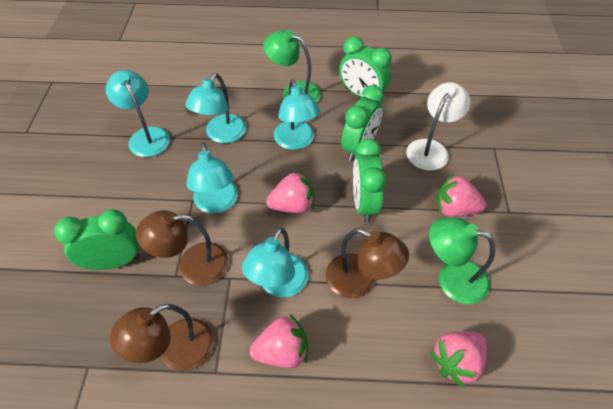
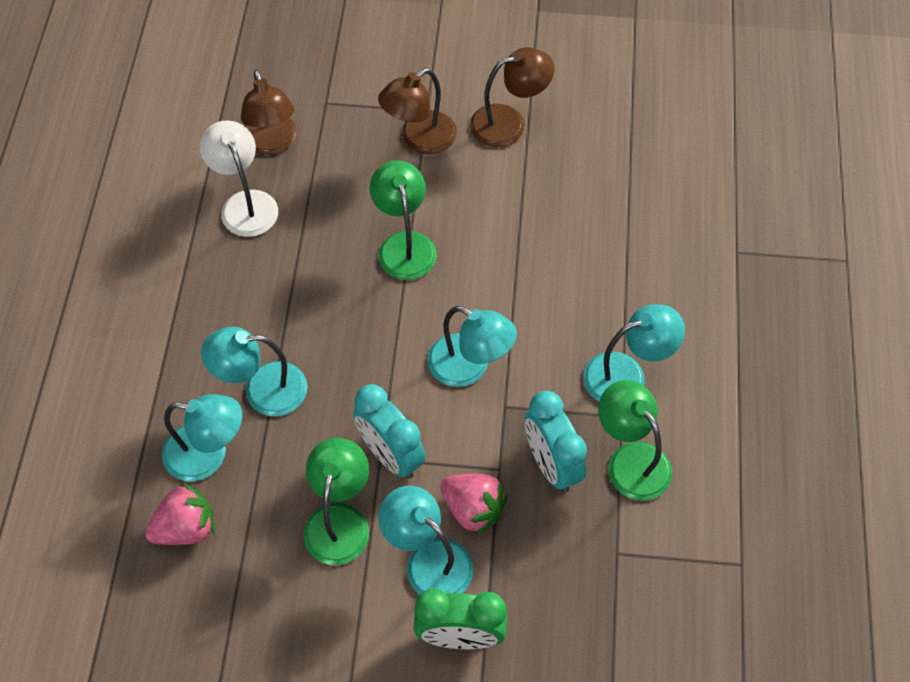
green clock: 4 -> 1
green lamp: 2 -> 3
pink strawberry: 4 -> 2
turquoise clock: 0 -> 2

